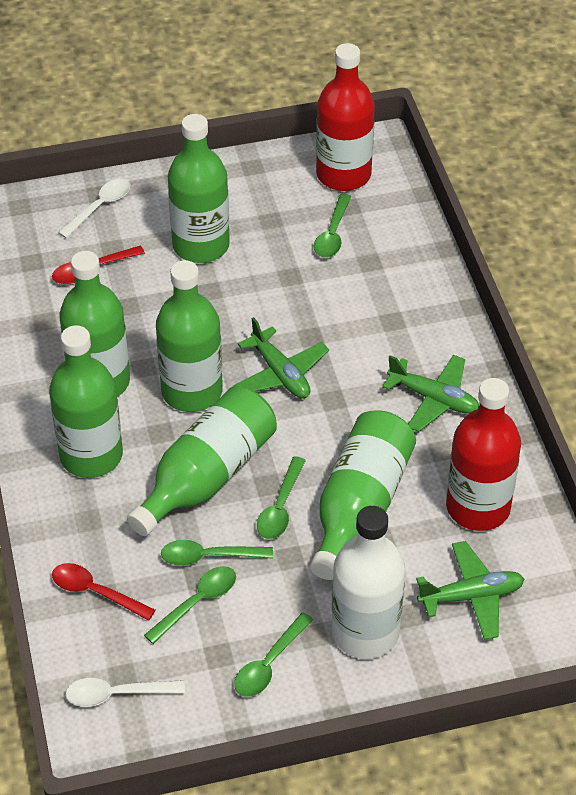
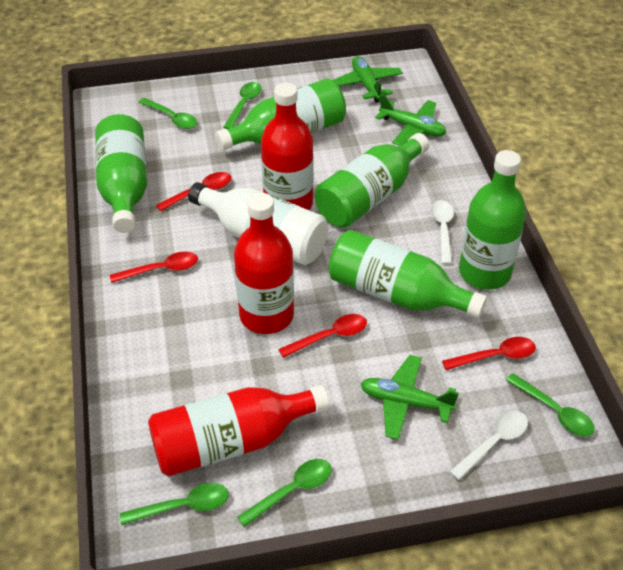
green bottle: 6 -> 5
red bottle: 2 -> 3
red spoon: 2 -> 4

